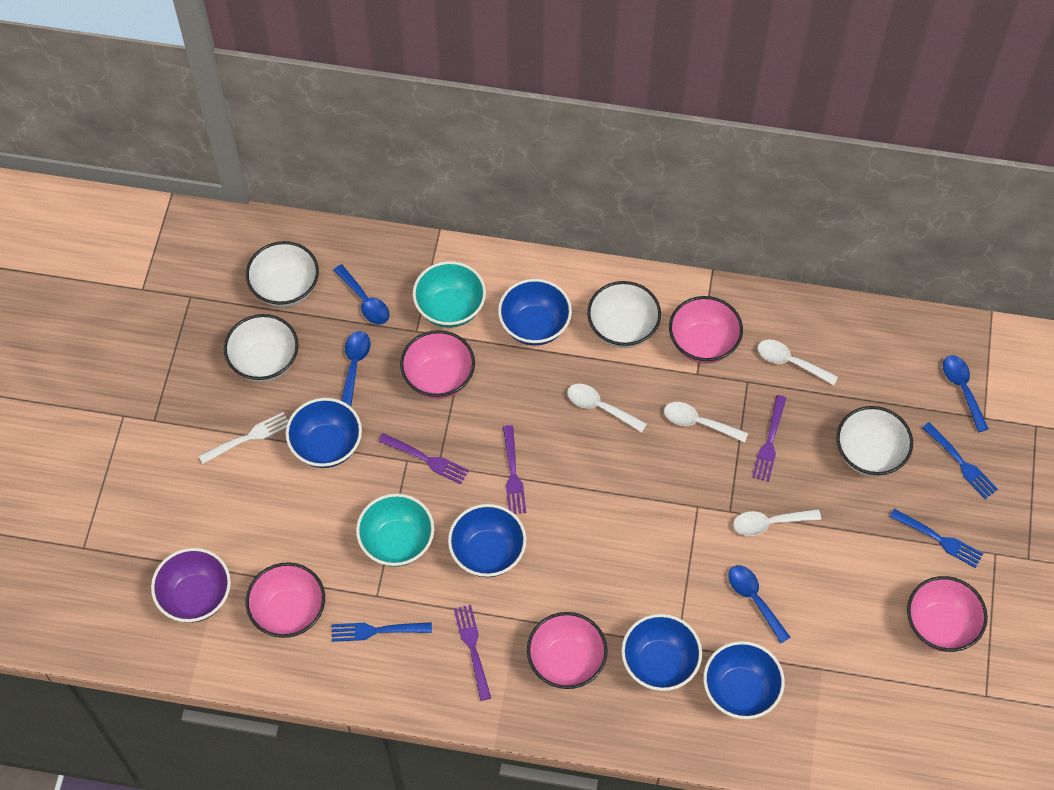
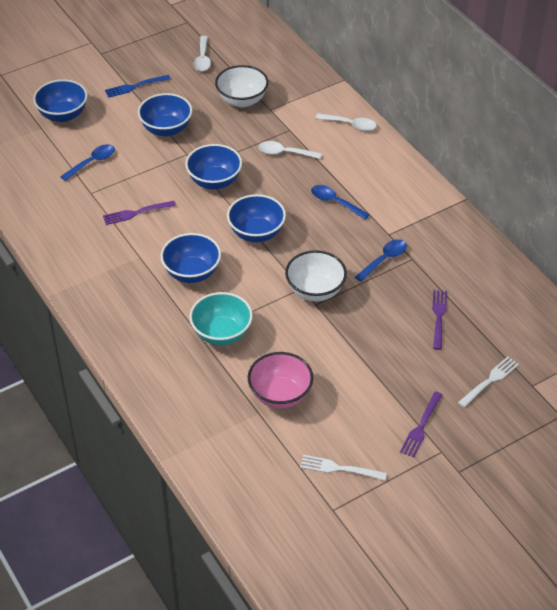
blue fork: 3 -> 1
blue spoon: 4 -> 3
pink bowl: 5 -> 1
purple bowl: 1 -> 0
purple fork: 4 -> 3
turquoise bowl: 2 -> 1
white bowl: 4 -> 2
white fork: 1 -> 2
white spoon: 4 -> 3

